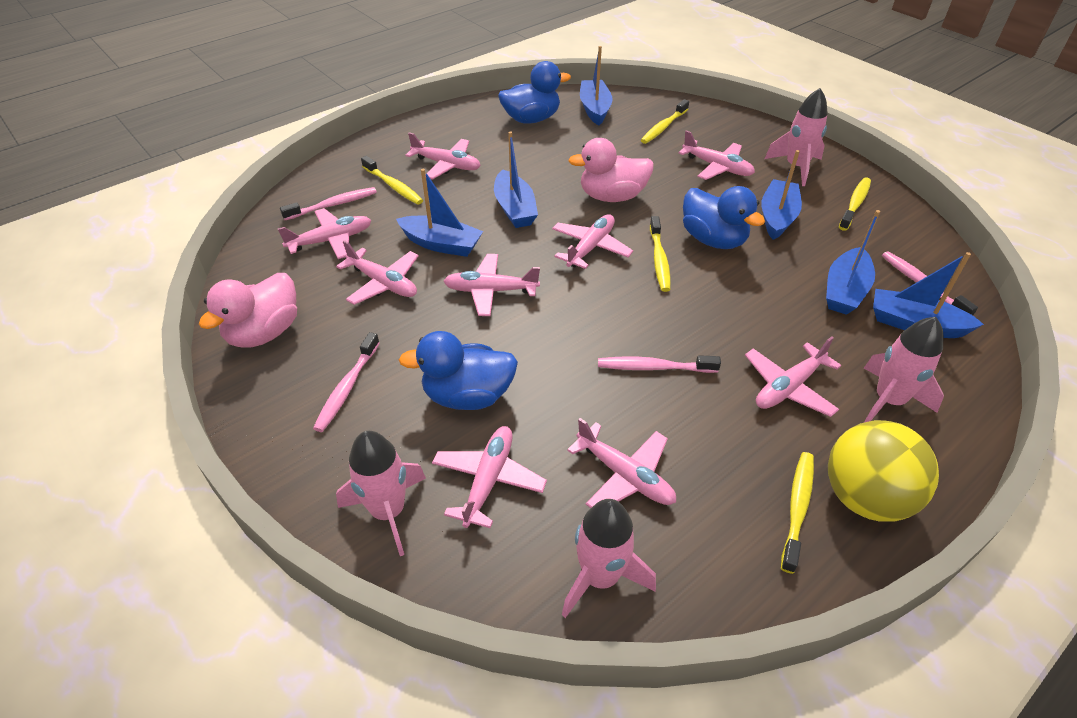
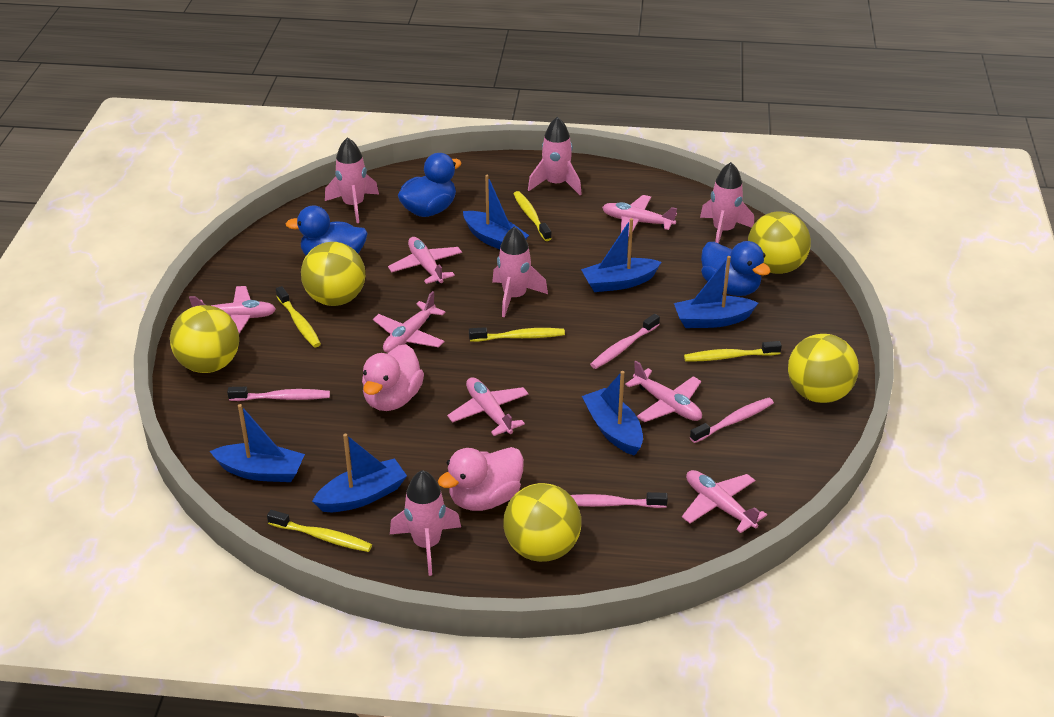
pink plane: 9 -> 7
pink rocket: 4 -> 5
yellow ball: 1 -> 5

